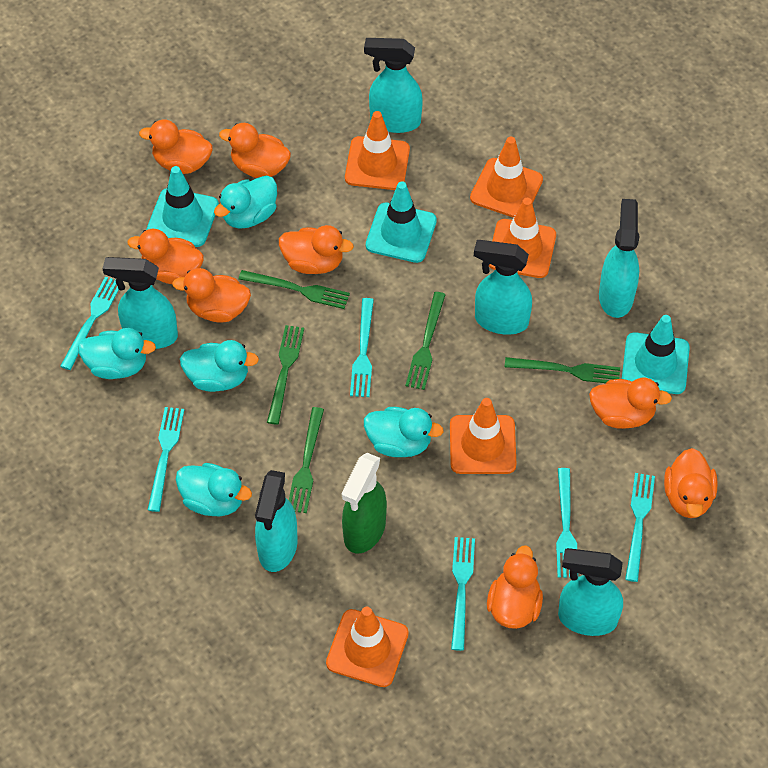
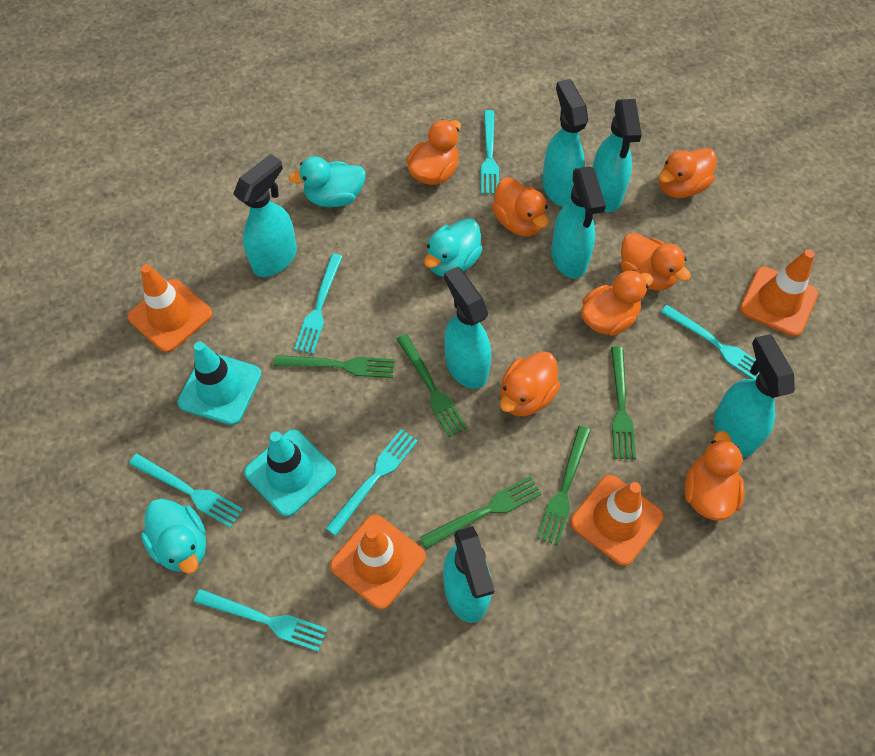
green spray bottle: 1 -> 0
orange duck: 8 -> 7
orange traffic cone: 5 -> 4
turquoise duck: 5 -> 3
turquoise spray bottle: 6 -> 7
turquoise traffic cone: 3 -> 2

